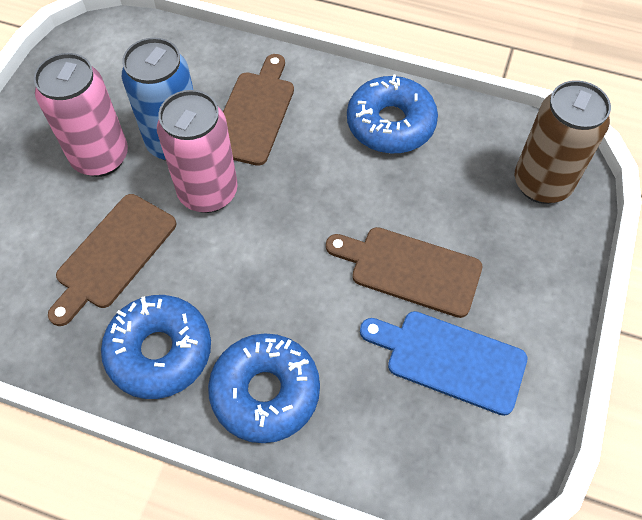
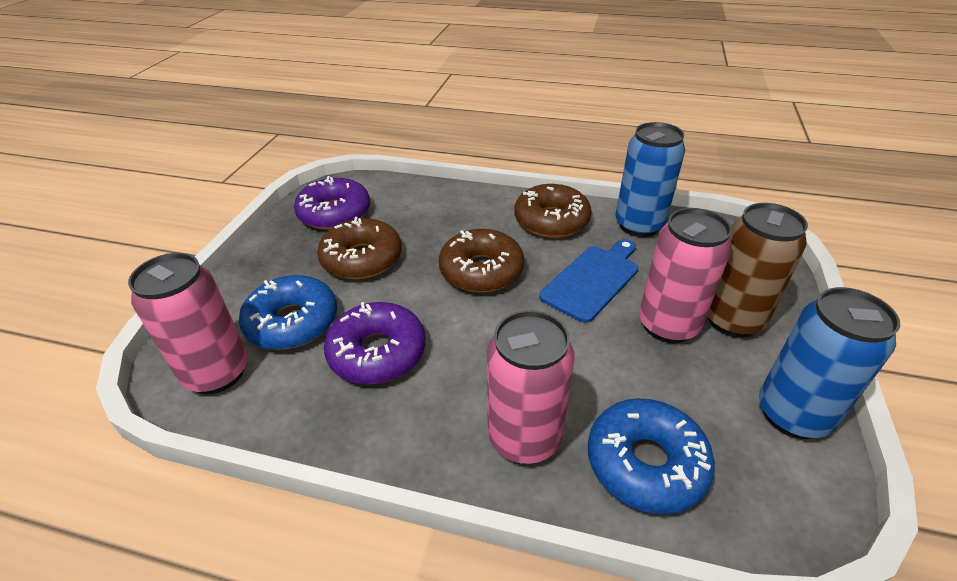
blue can: 1 -> 2
blue donut: 3 -> 2
brown cutting board: 3 -> 0
brown donut: 0 -> 3
pink can: 2 -> 3
purple donut: 0 -> 2

